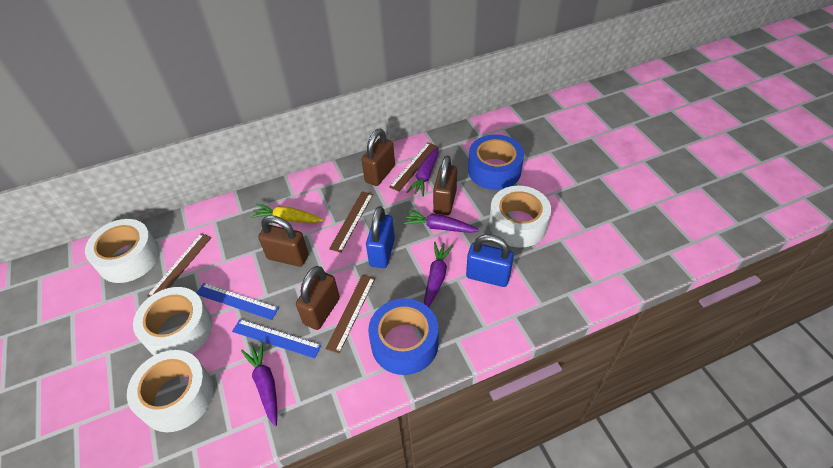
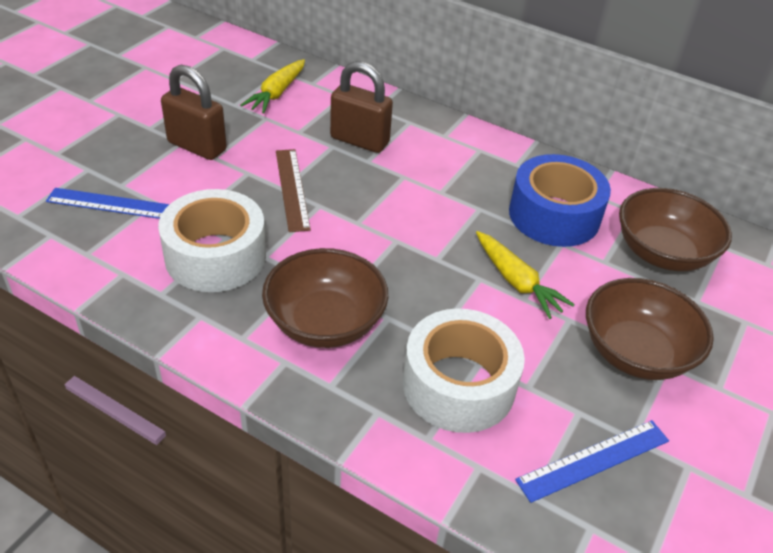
blue padlock: 2 -> 0
blue tape: 2 -> 1
brown bowl: 0 -> 3
brown padlock: 4 -> 2
brown ruler: 4 -> 1
purple carrot: 4 -> 0
white tape: 4 -> 2
yellow carrot: 1 -> 2

